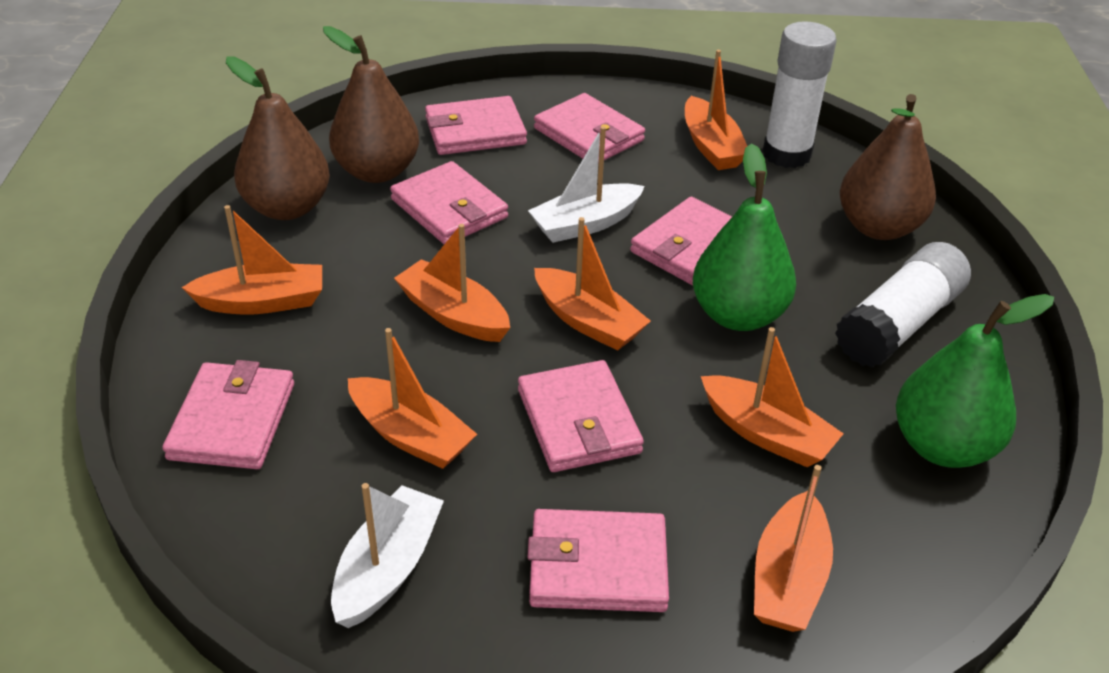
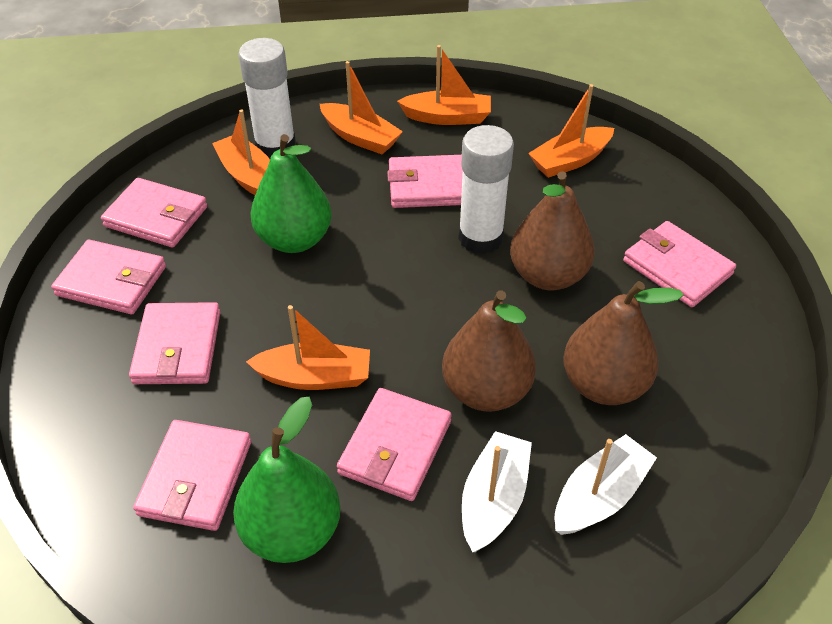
orange boat: 7 -> 5

